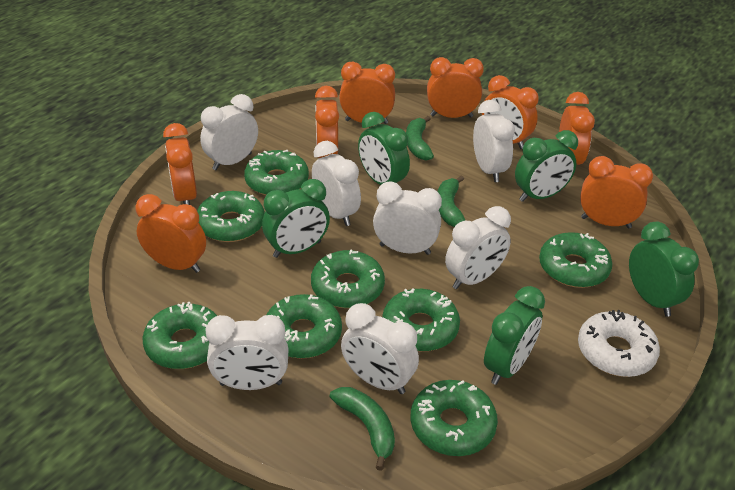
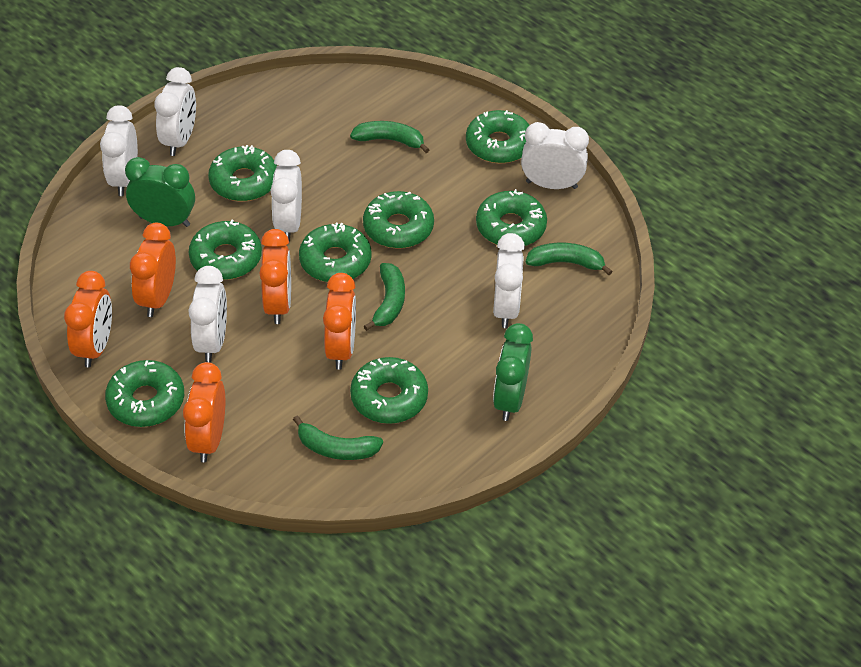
green banana: 3 -> 4
green clock: 5 -> 2
orange clock: 8 -> 5
white clock: 7 -> 6
white donut: 1 -> 0

